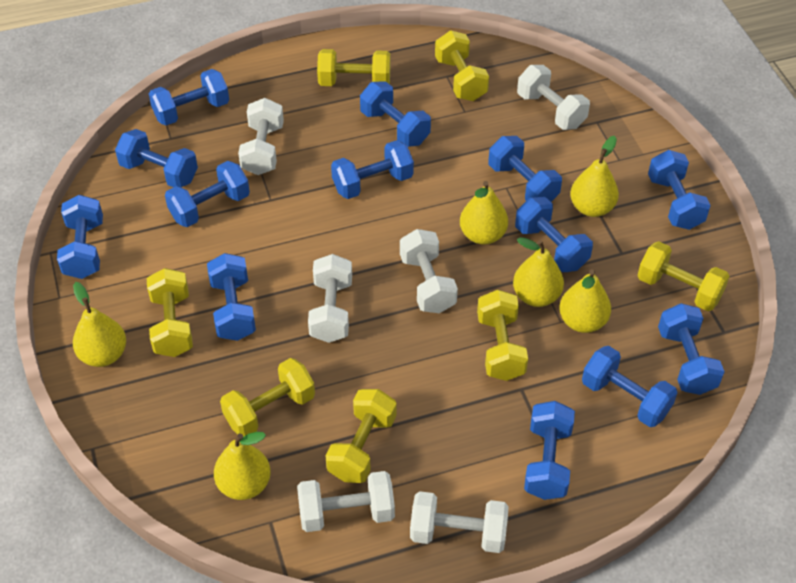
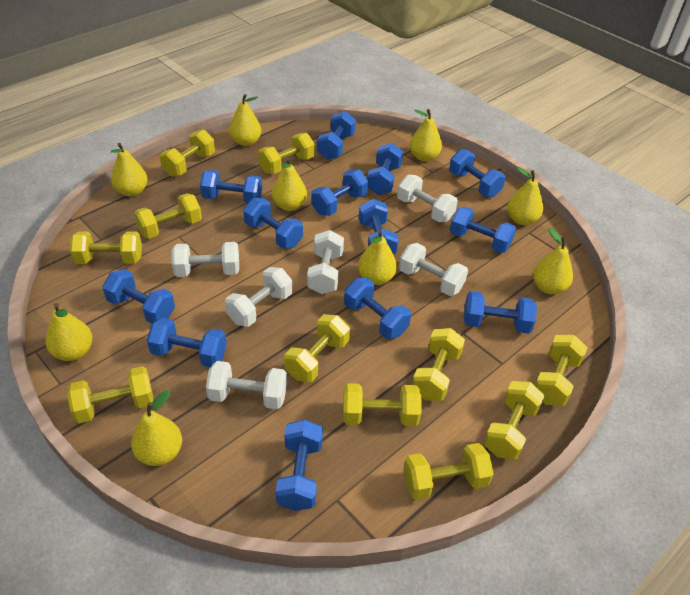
yellow dumbbell: 7 -> 11
yellow pear: 6 -> 9

